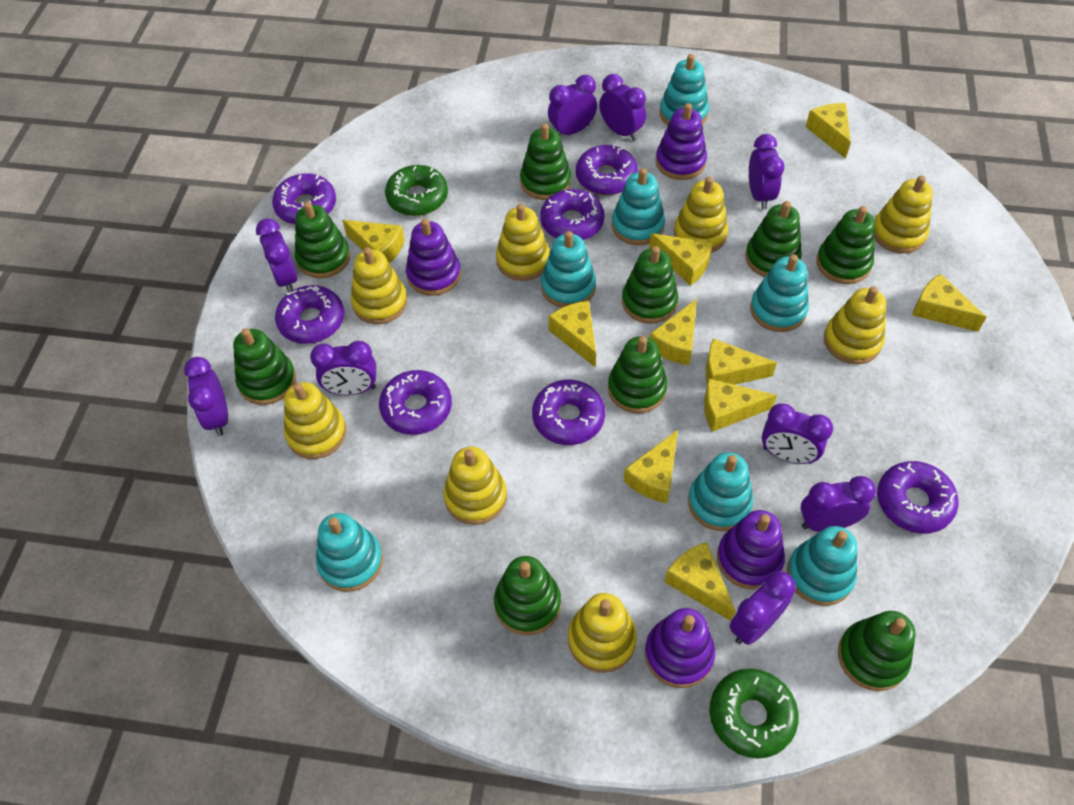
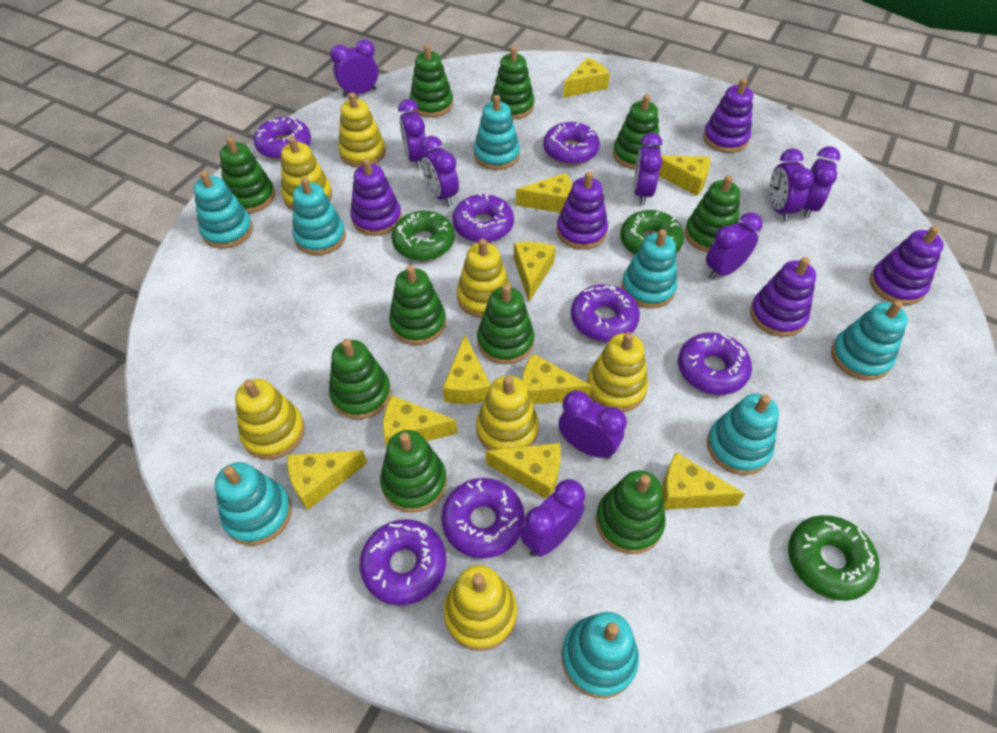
green donut: 2 -> 3
green stacking toy: 9 -> 10
purple stacking toy: 4 -> 5
turquoise stacking toy: 7 -> 8
yellow stacking toy: 8 -> 7

